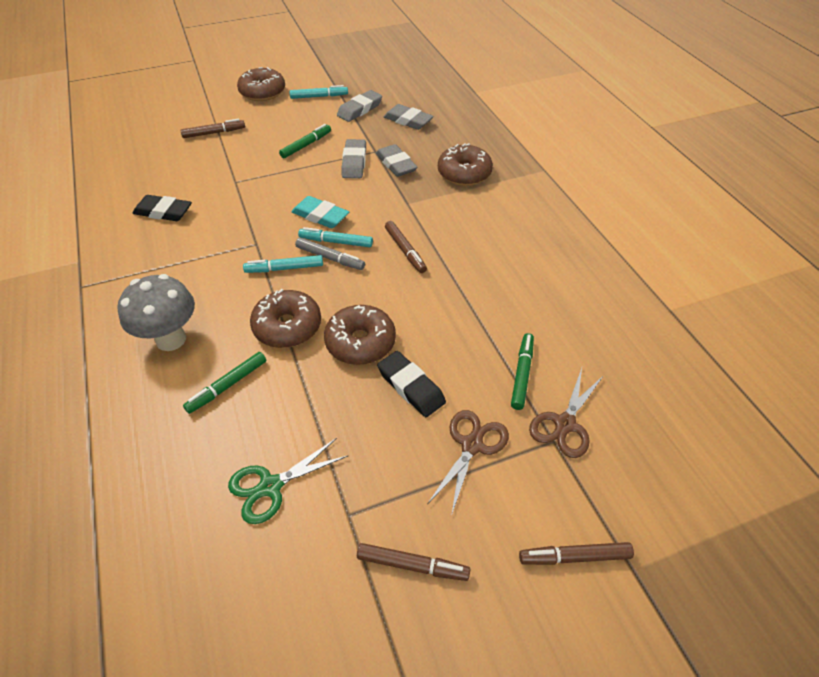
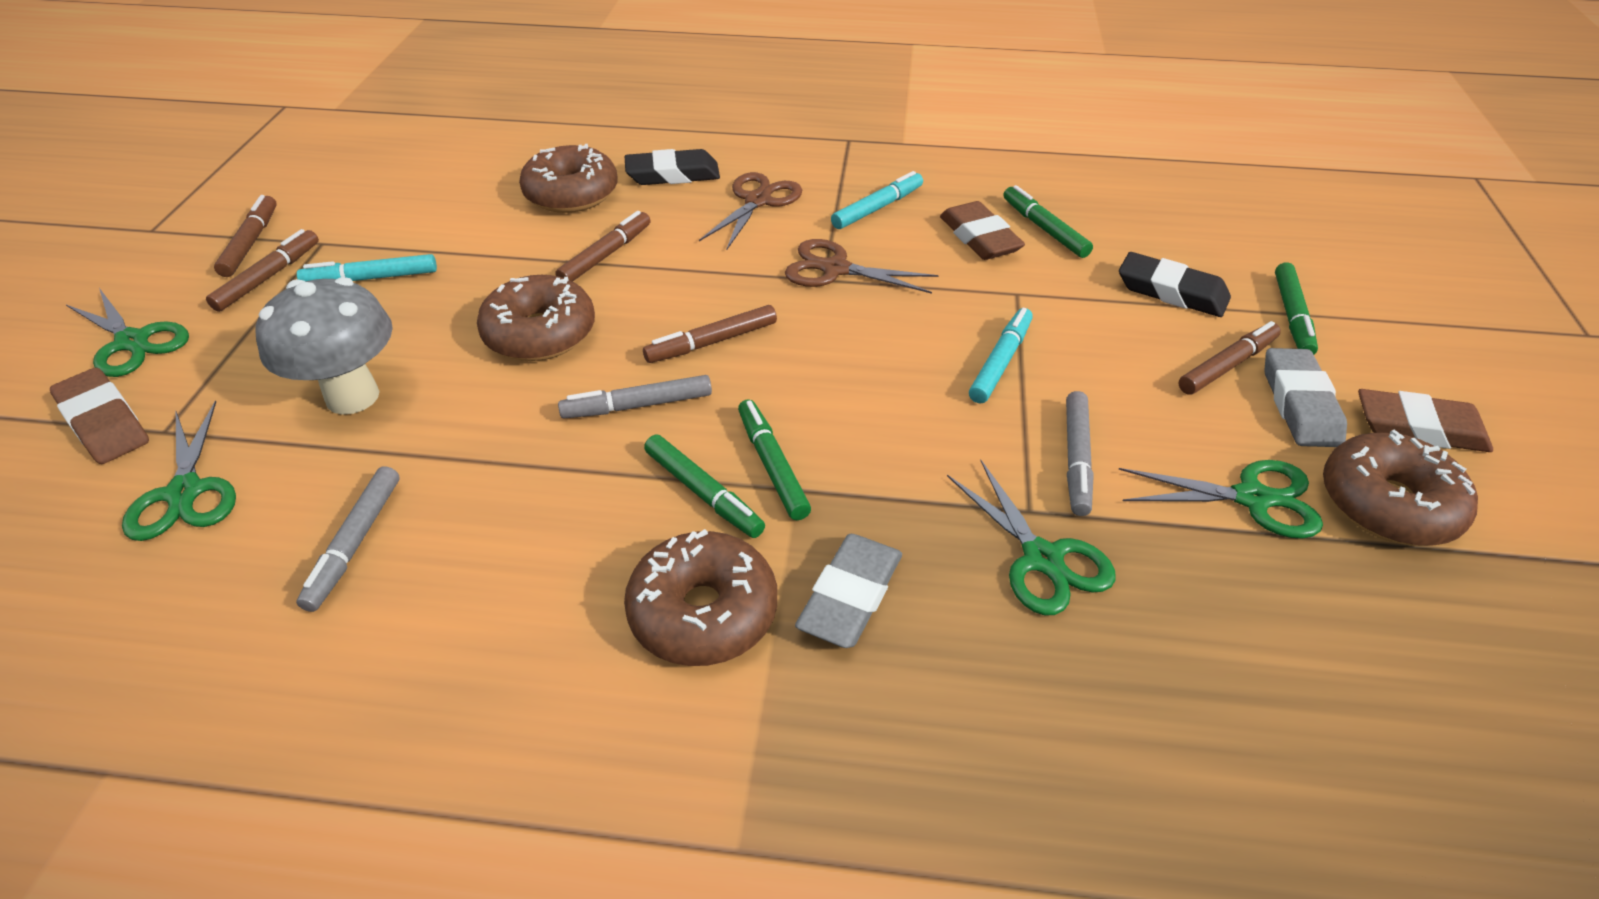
brown eraser: 0 -> 3
brown marker: 4 -> 5
green marker: 3 -> 4
green scissors: 1 -> 4
grey eraser: 4 -> 2
grey marker: 1 -> 3
turquoise eraser: 1 -> 0

